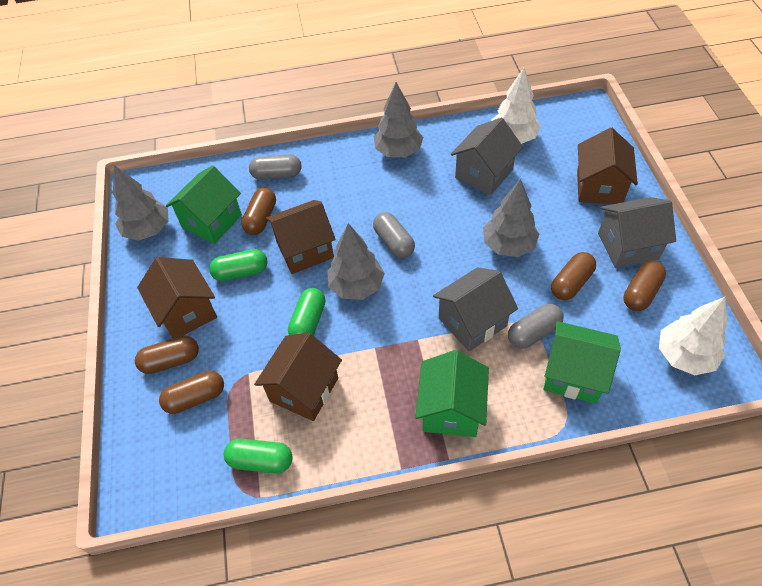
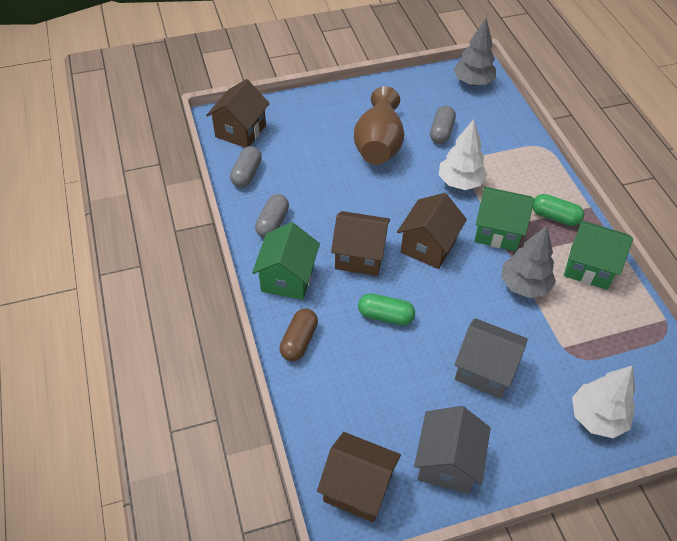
brown capsule: 5 -> 1
brown vase: 0 -> 1
green capsule: 3 -> 2
grey house: 3 -> 2
grey tree: 4 -> 2

